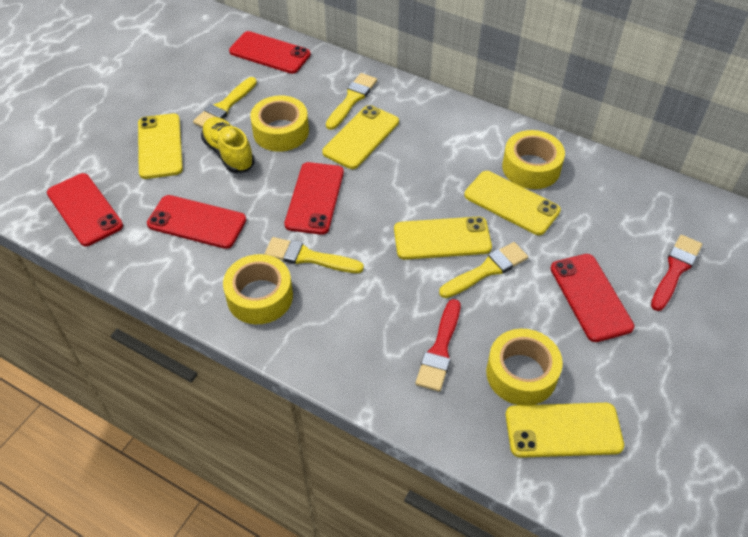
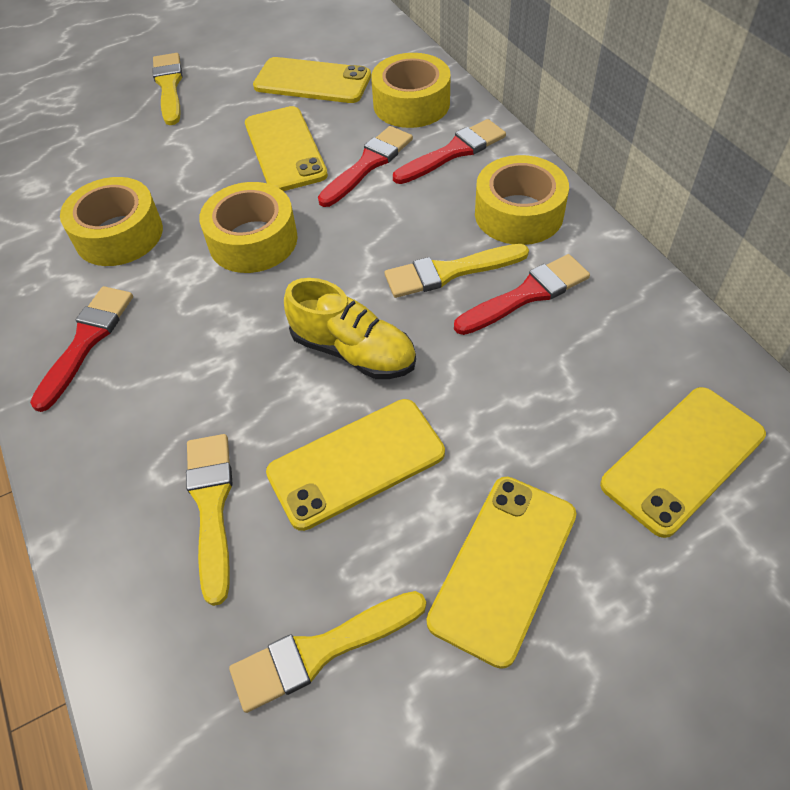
red brush: 2 -> 4
red phone: 5 -> 0

